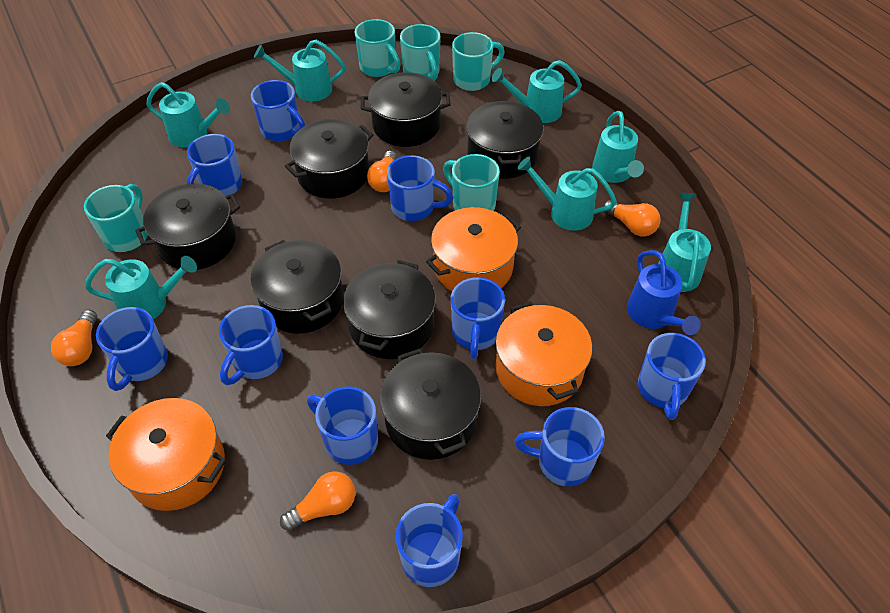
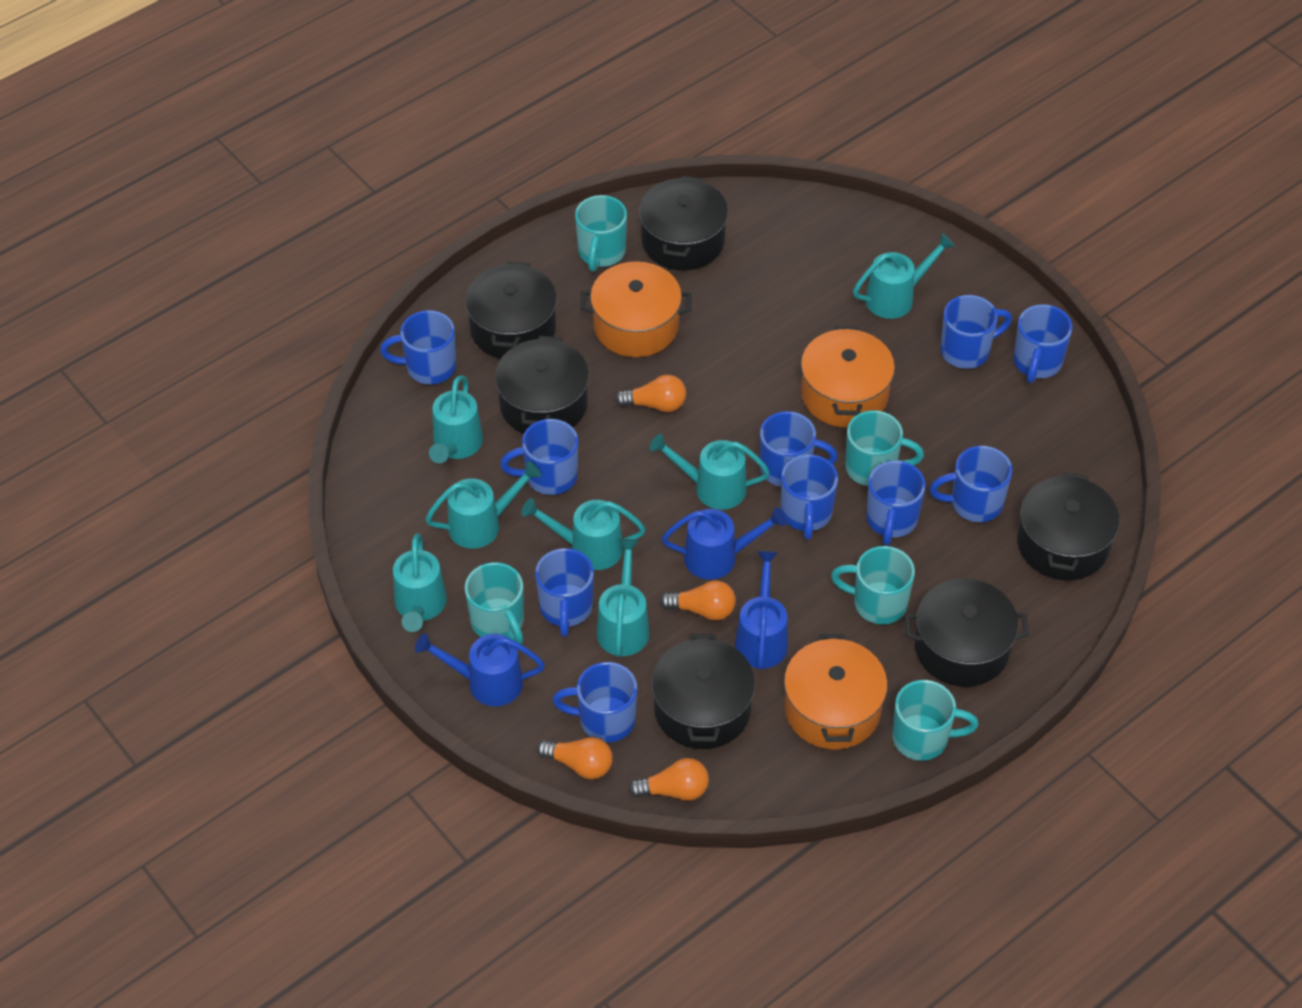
black pot: 7 -> 6
blue watering can: 1 -> 3

